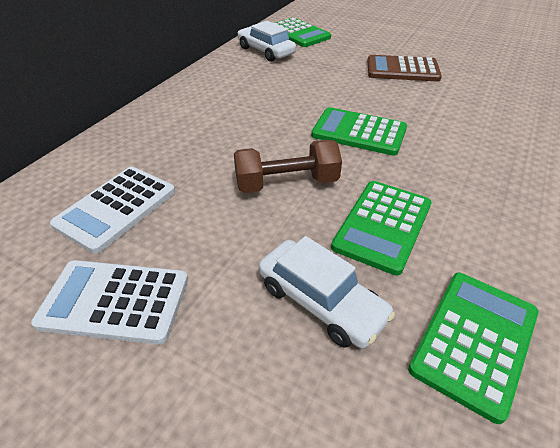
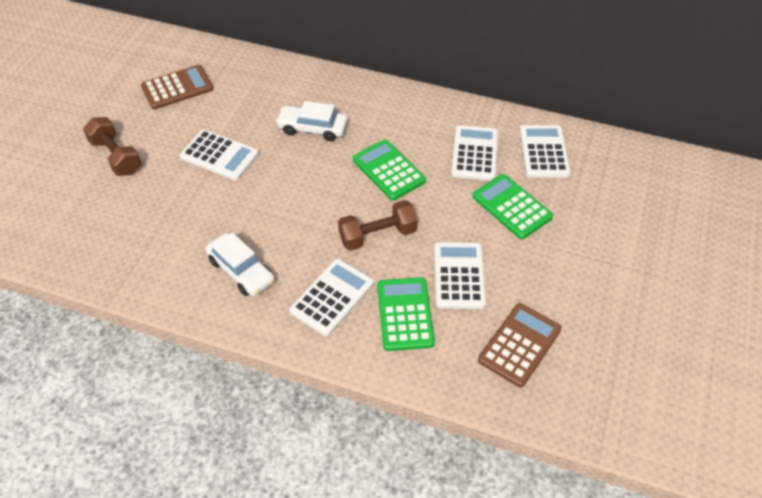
brown calculator: 1 -> 2
brown dumbbell: 1 -> 2
green calculator: 4 -> 3
white calculator: 2 -> 5

